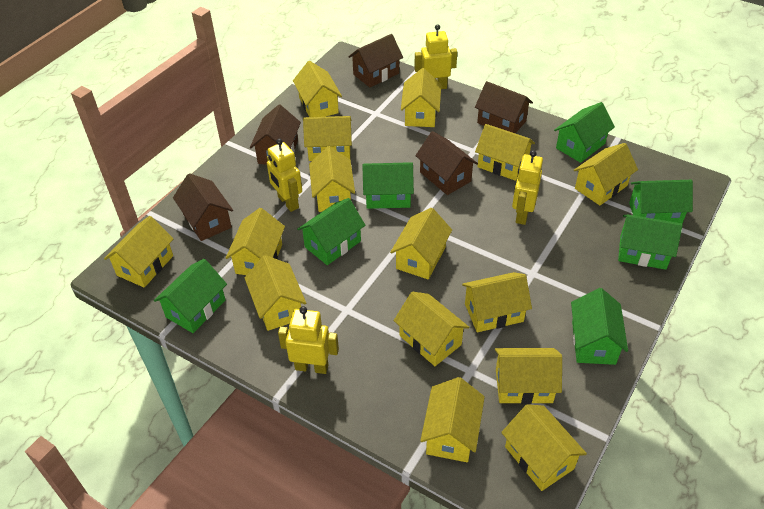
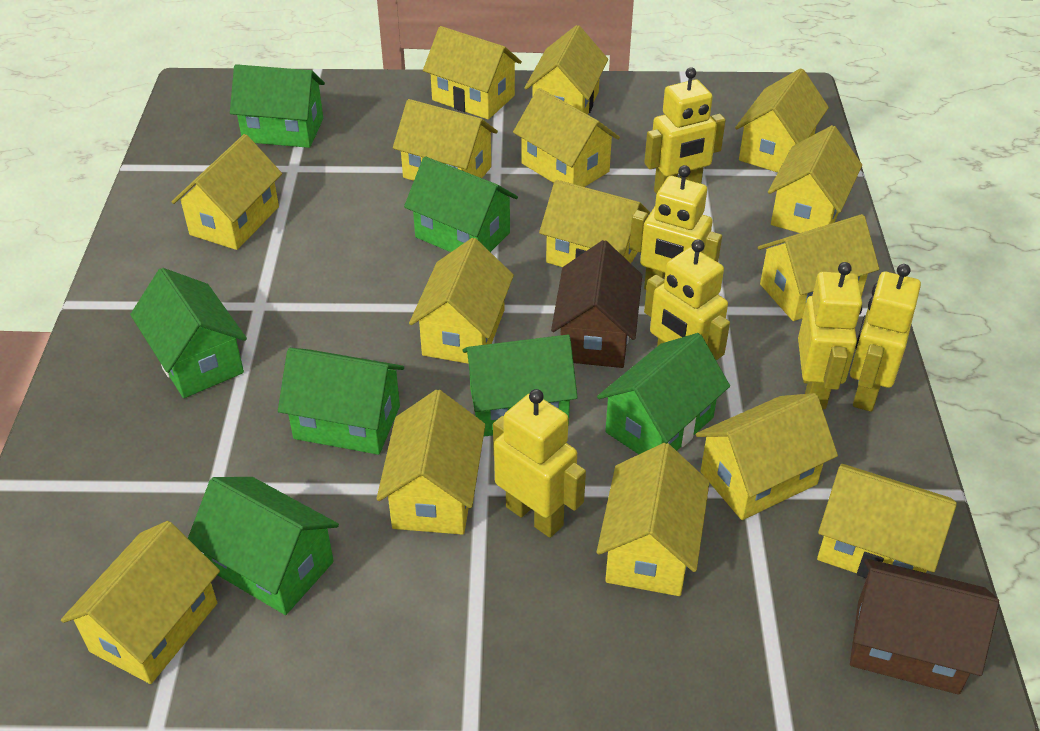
brown house: 5 -> 2
yellow robot: 4 -> 6

